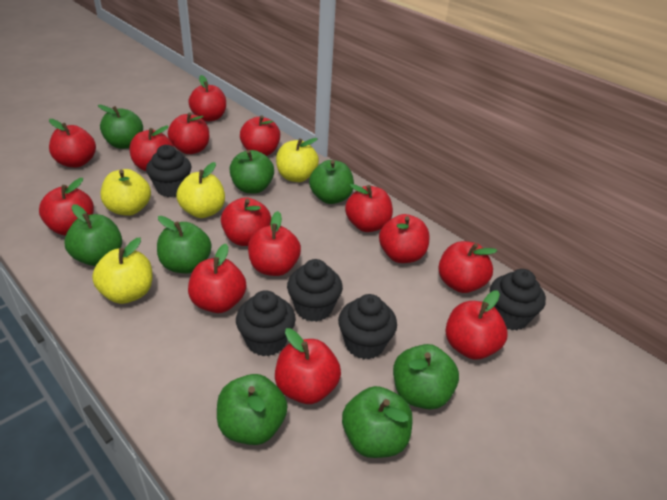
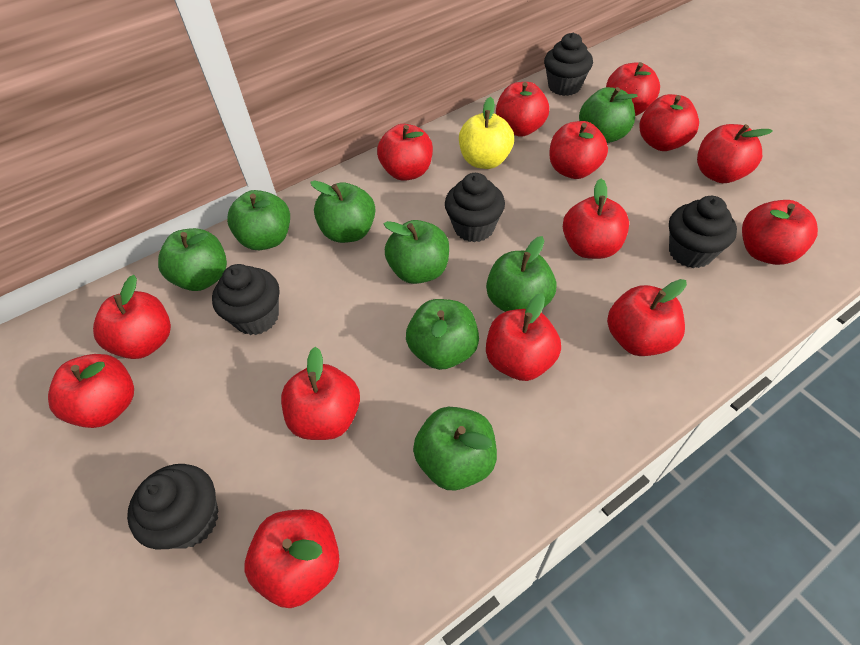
yellow apple: 4 -> 1

